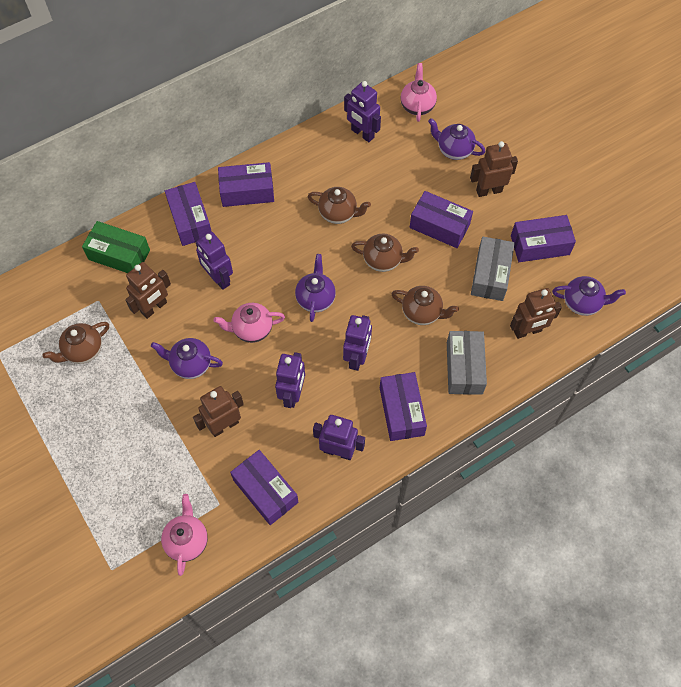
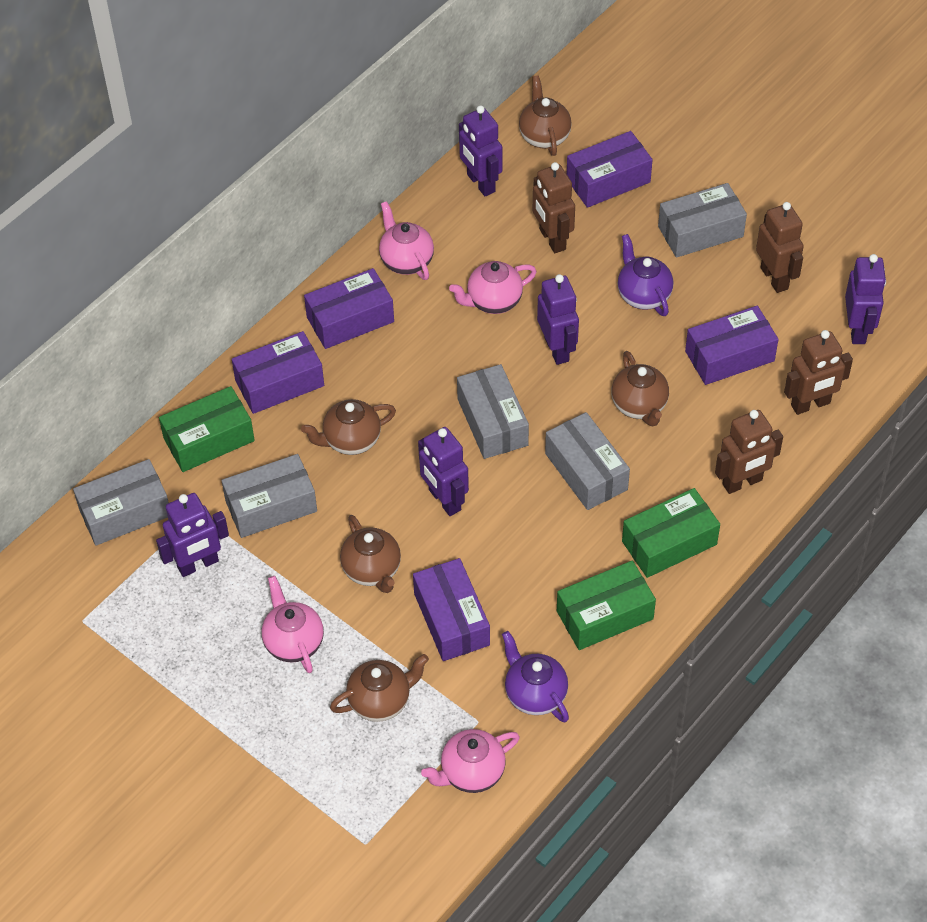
brown teapot: 4 -> 5
green box: 1 -> 3
grey box: 2 -> 5
pink teapot: 3 -> 4
purple box: 6 -> 5
purple teapot: 4 -> 2

